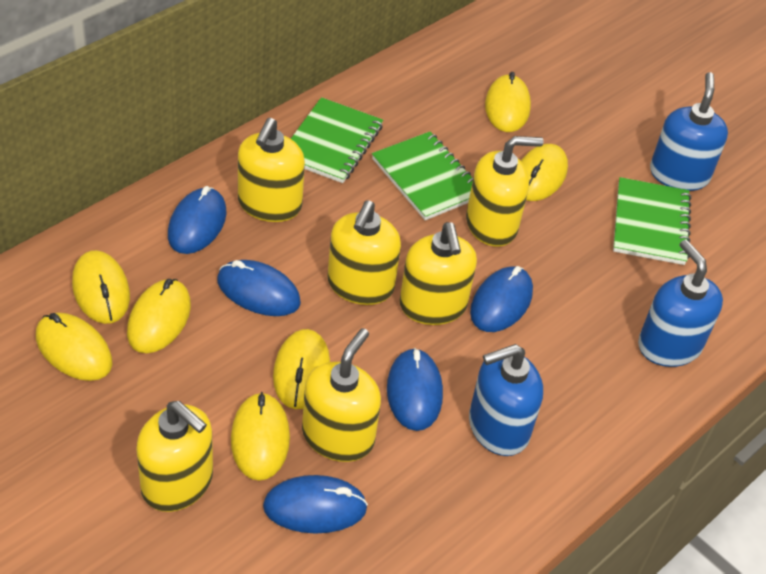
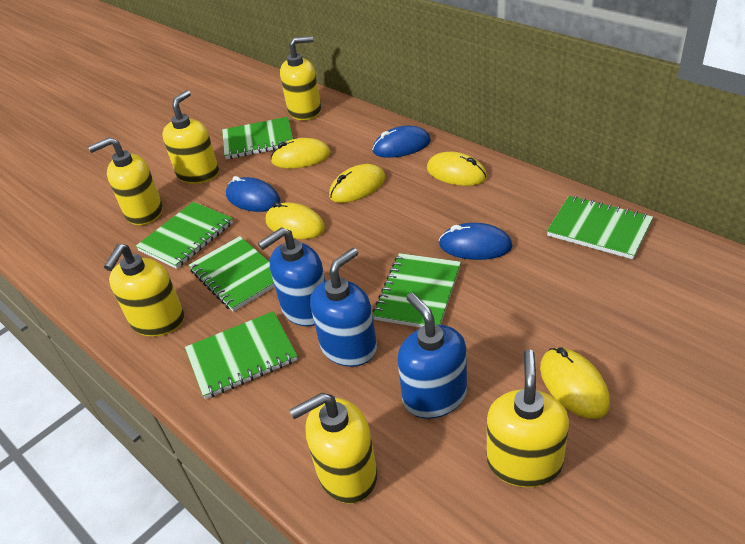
blue mouse: 5 -> 3
green notebook: 3 -> 6
yellow mouse: 7 -> 5

